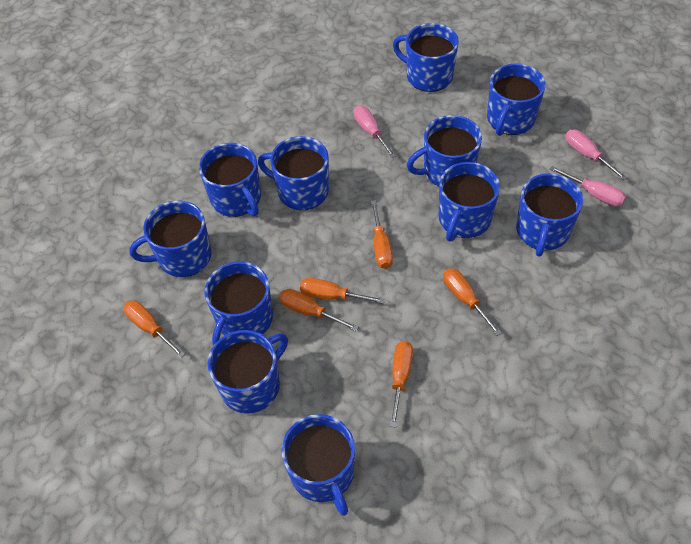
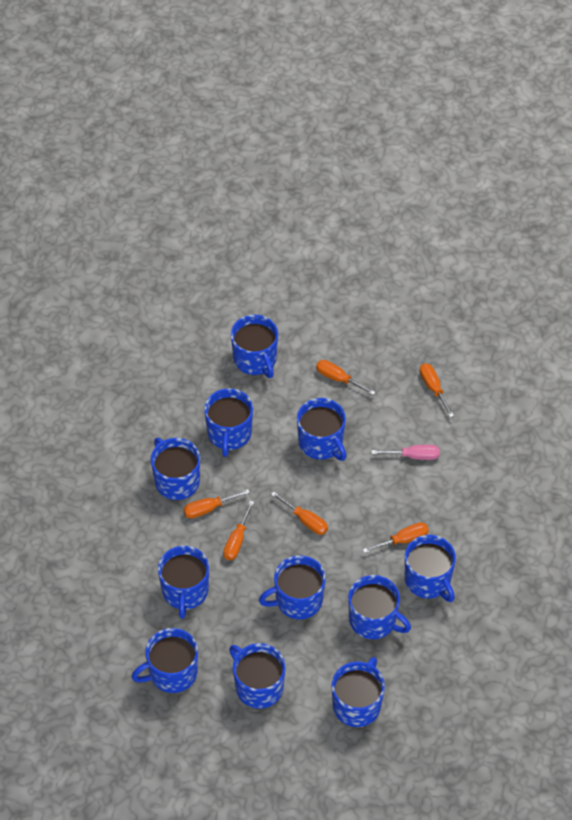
pink screwdriver: 3 -> 1

